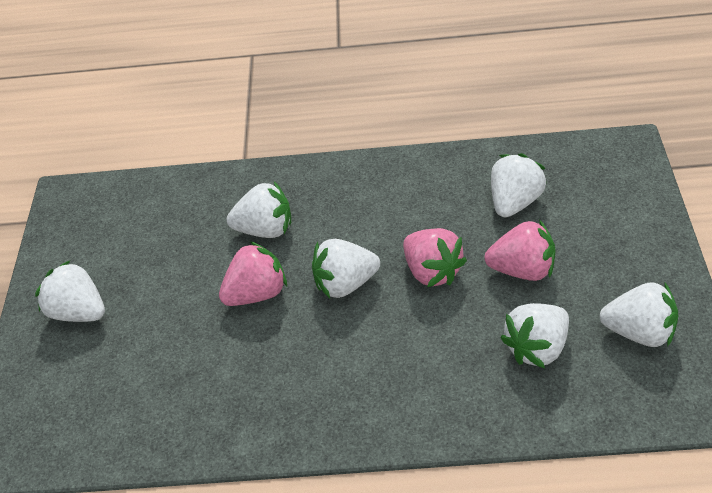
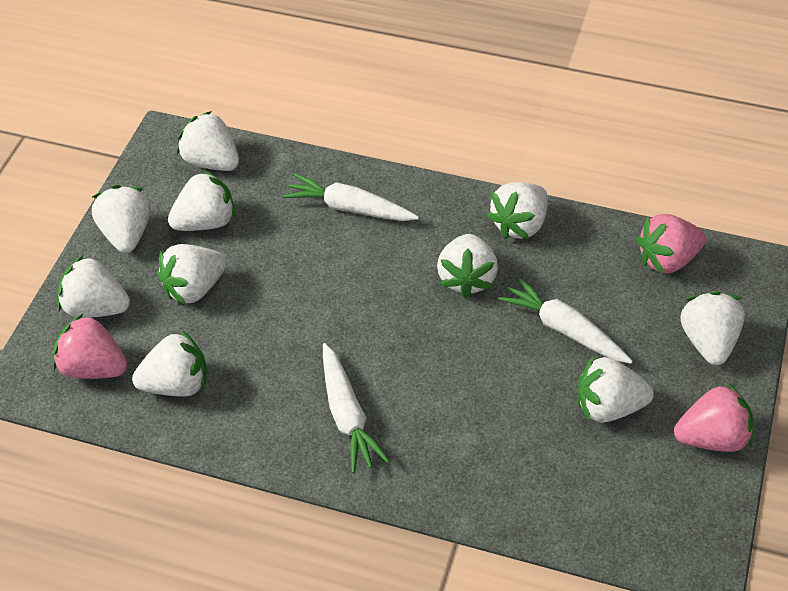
white carrot: 0 -> 3
white strawberry: 6 -> 10

